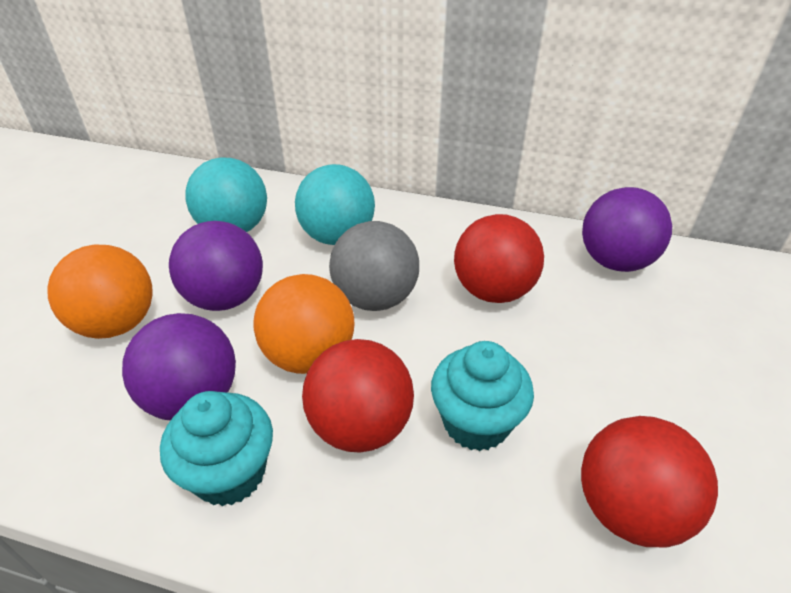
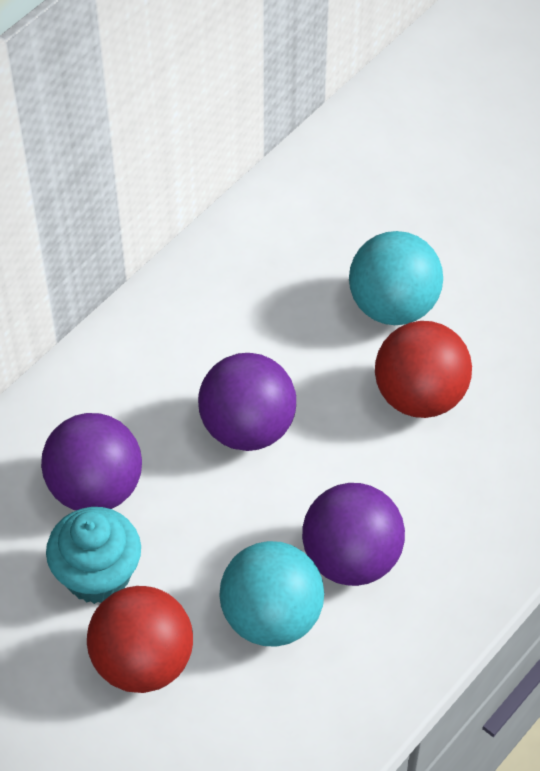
grey ball: 1 -> 0
orange ball: 2 -> 0
red ball: 3 -> 2
turquoise cupcake: 2 -> 1

